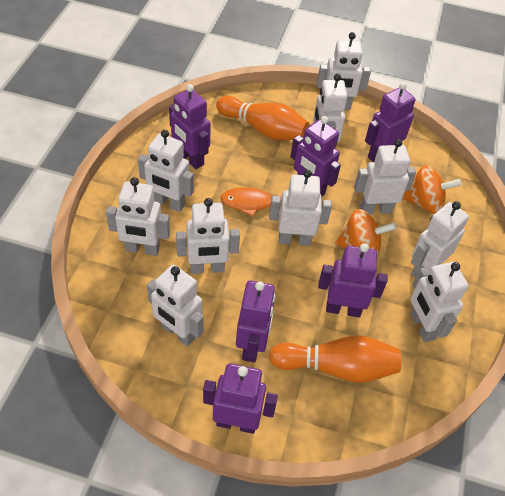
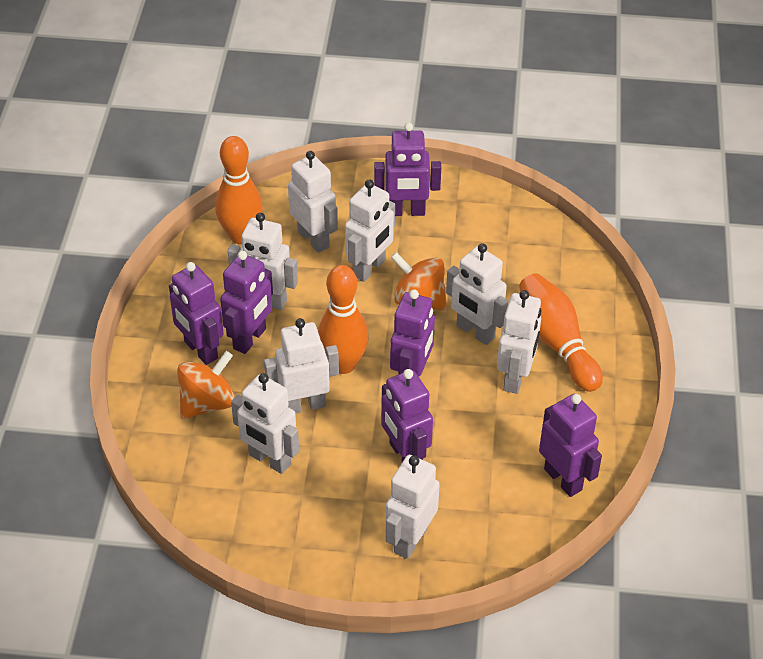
orange bowling pin: 2 -> 3
orange fish: 1 -> 0
white robot: 10 -> 8

